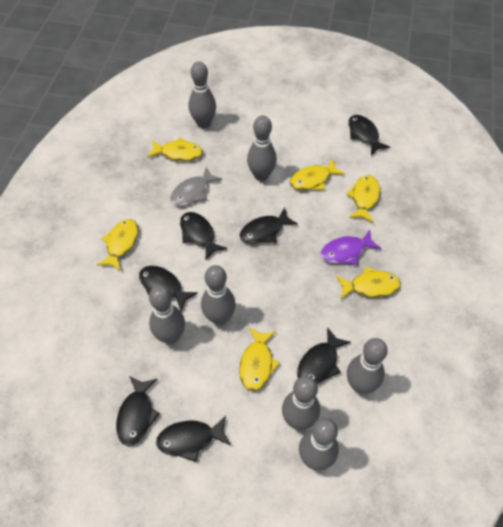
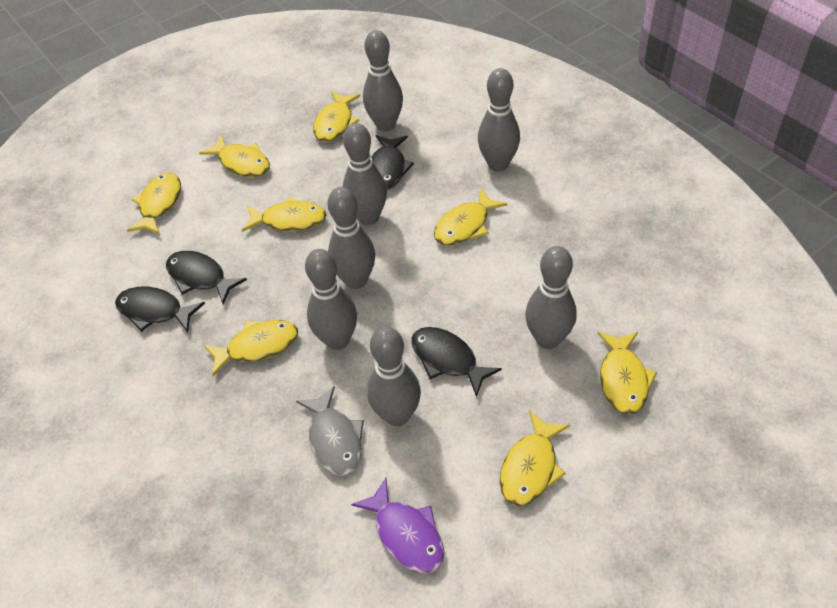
black fish: 7 -> 4
yellow fish: 6 -> 8

